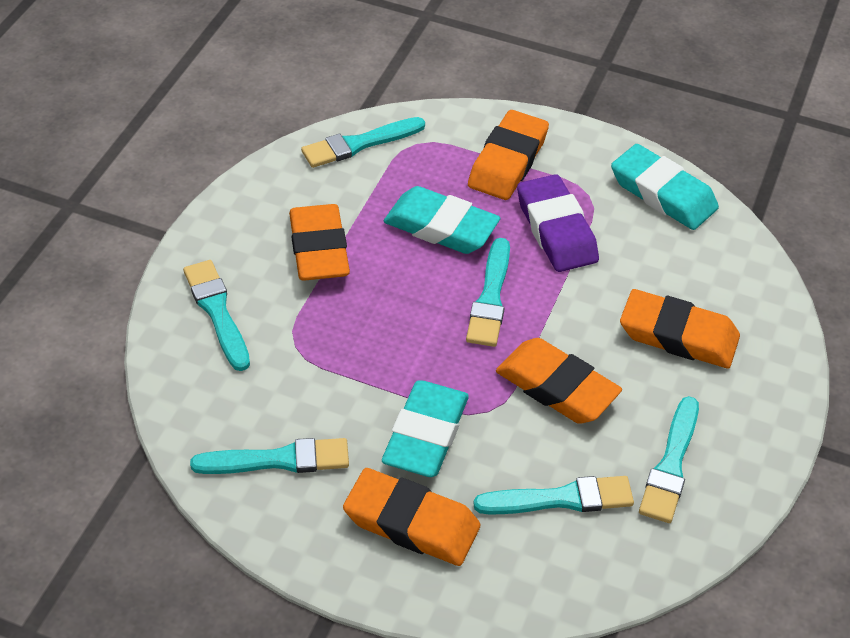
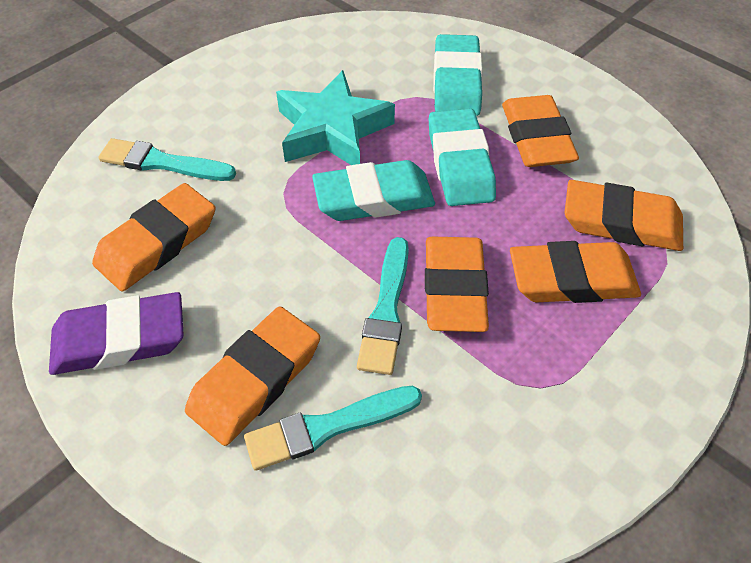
orange eraser: 5 -> 6
turquoise brush: 6 -> 3
turquoise star: 0 -> 1

